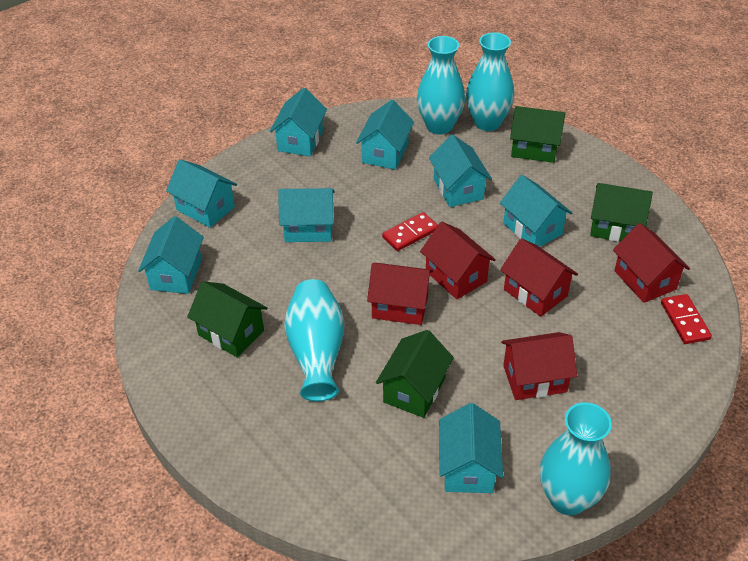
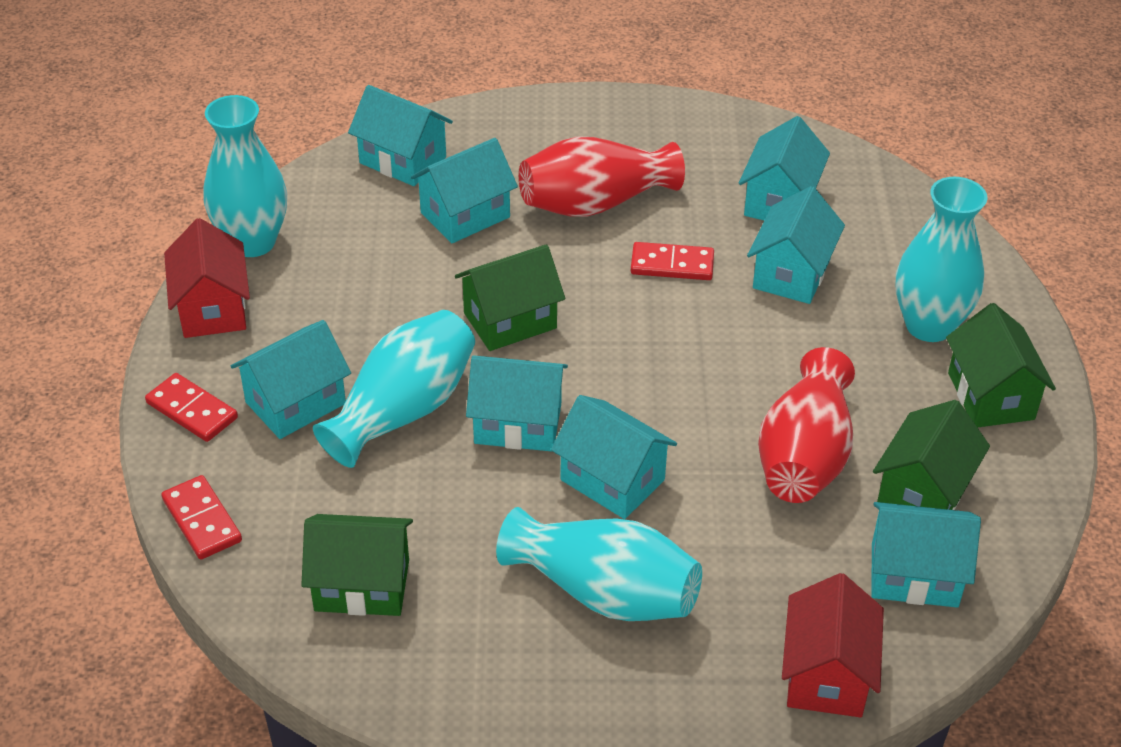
red domino: 2 -> 3
red house: 5 -> 2
red vase: 0 -> 2

